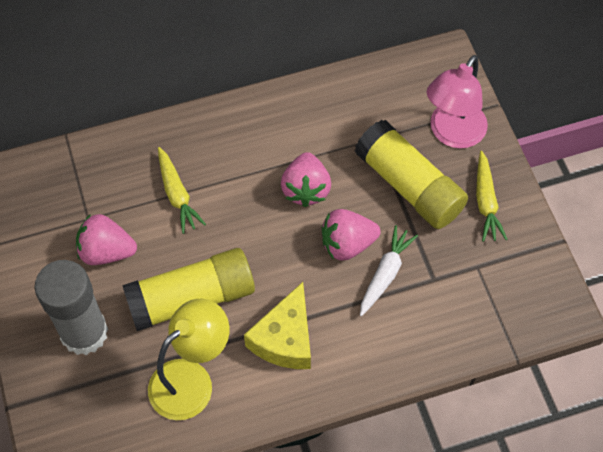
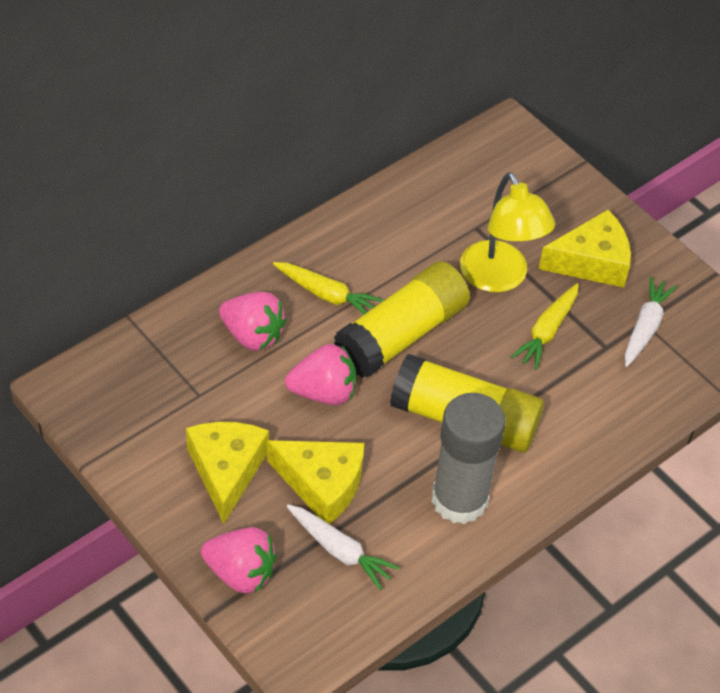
pink lamp: 1 -> 0
white carrot: 1 -> 2
yellow cheese: 1 -> 3

